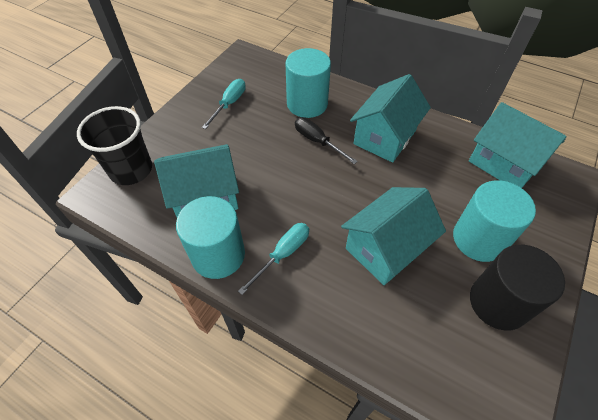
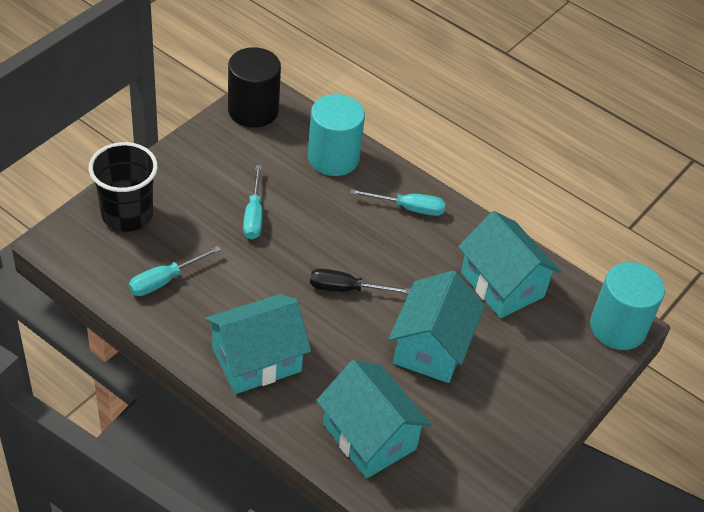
turquoise cylinder: 3 -> 2
turquoise screwdriver: 2 -> 3

